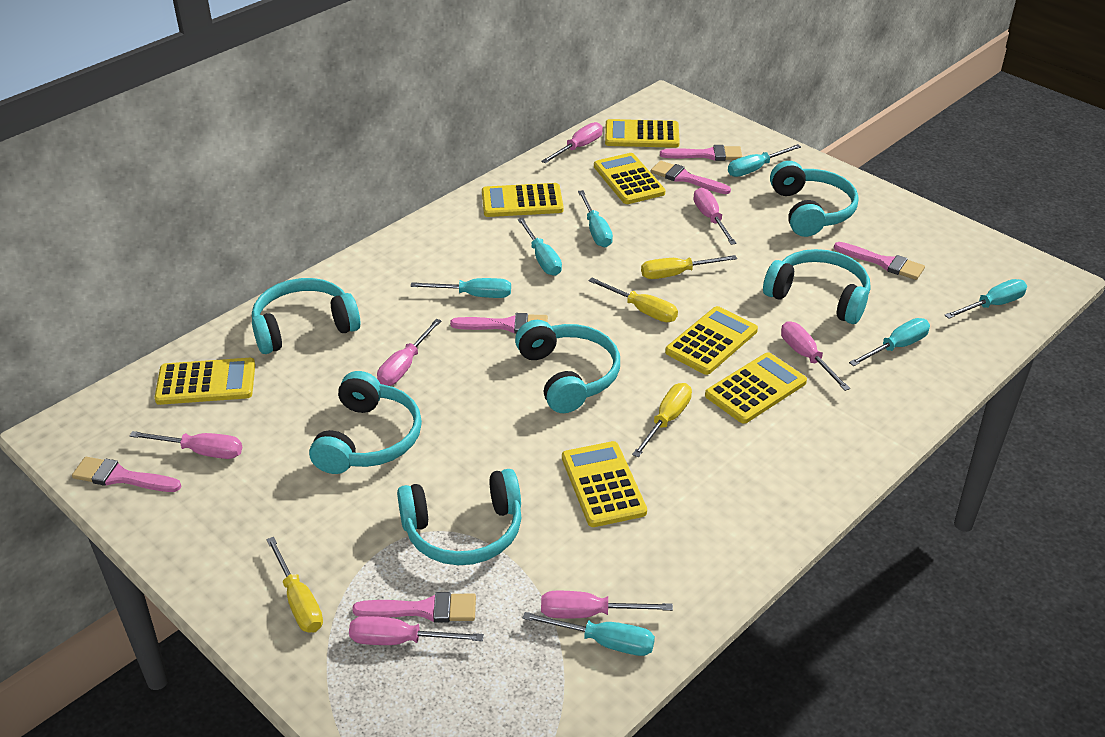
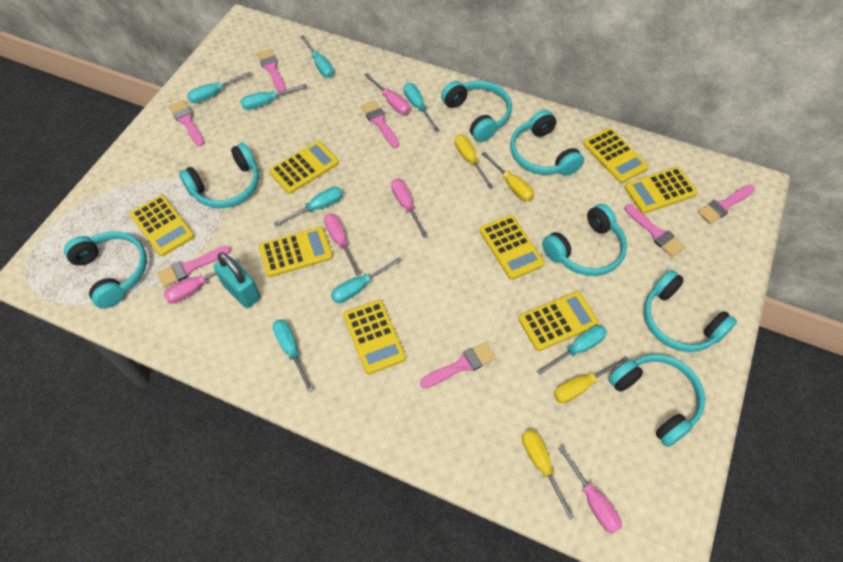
pink brush: 6 -> 7
pink screwdriver: 7 -> 5
turquoise headphones: 6 -> 7
turquoise padlock: 0 -> 1
turquoise screwdriver: 7 -> 8
yellow calculator: 7 -> 8

